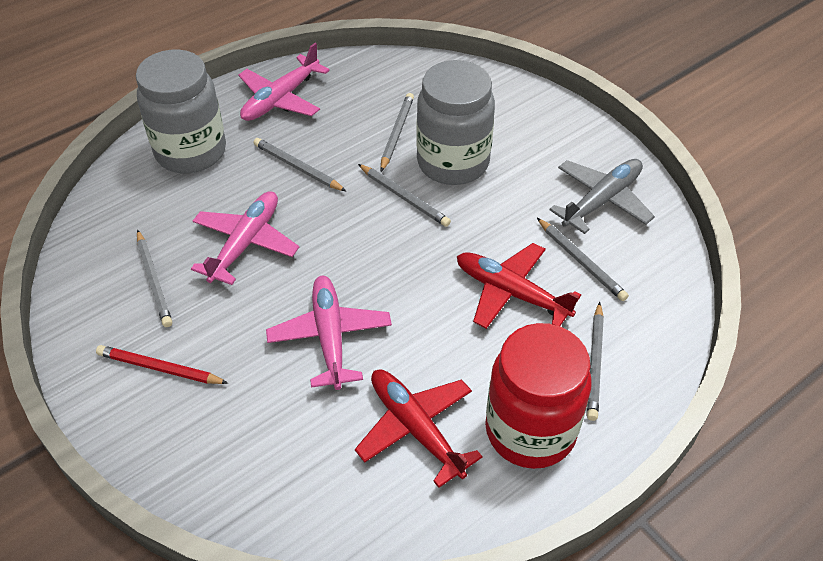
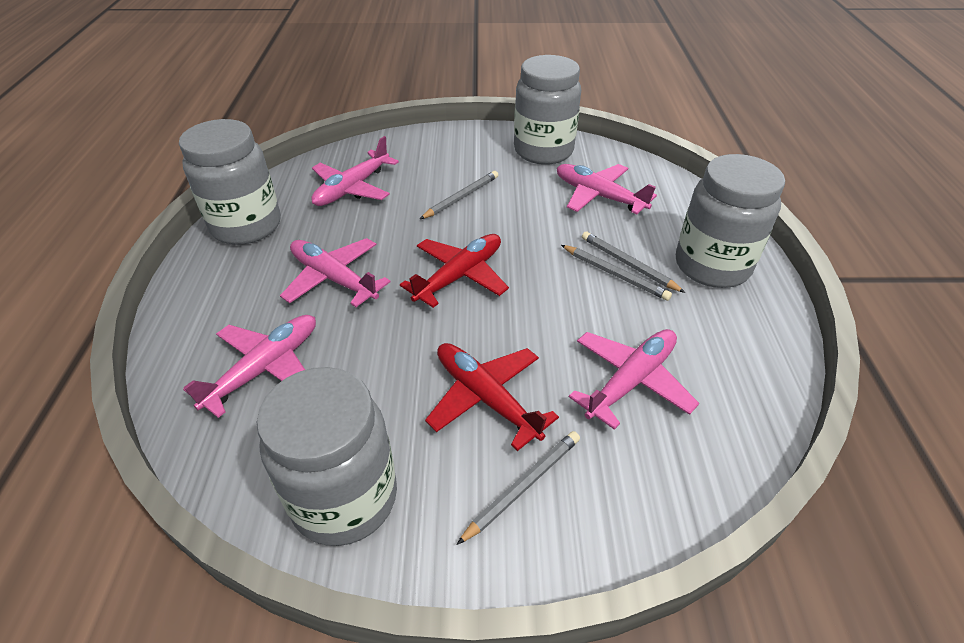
grey jar: 2 -> 4
grey pencil: 6 -> 4
grey plane: 1 -> 0
pink plane: 3 -> 5
red jar: 1 -> 0
red pencil: 1 -> 0

